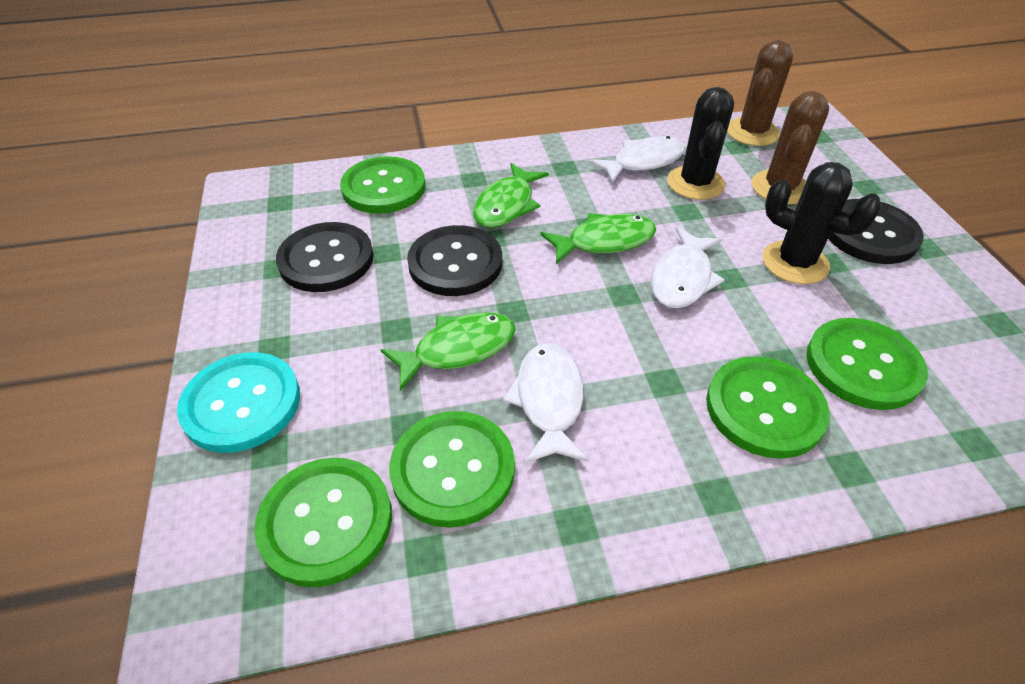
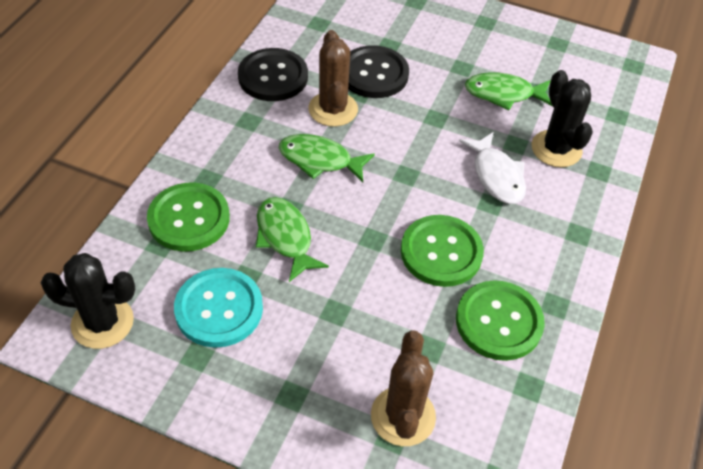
black button: 3 -> 2
green button: 5 -> 3
white fish: 3 -> 1

